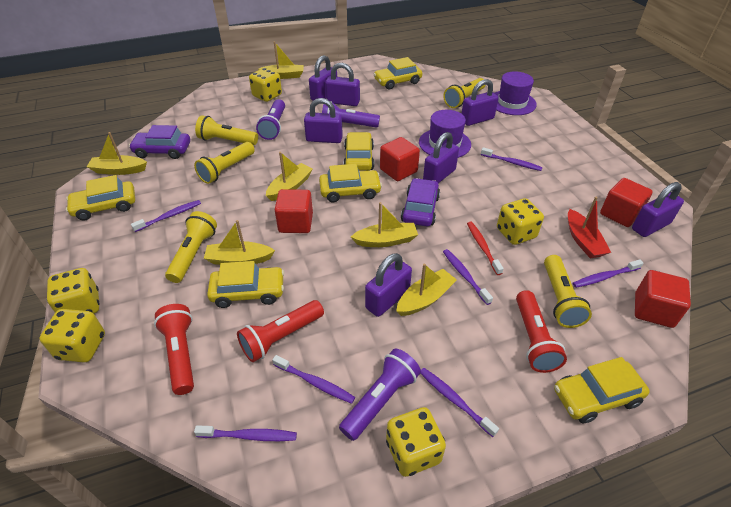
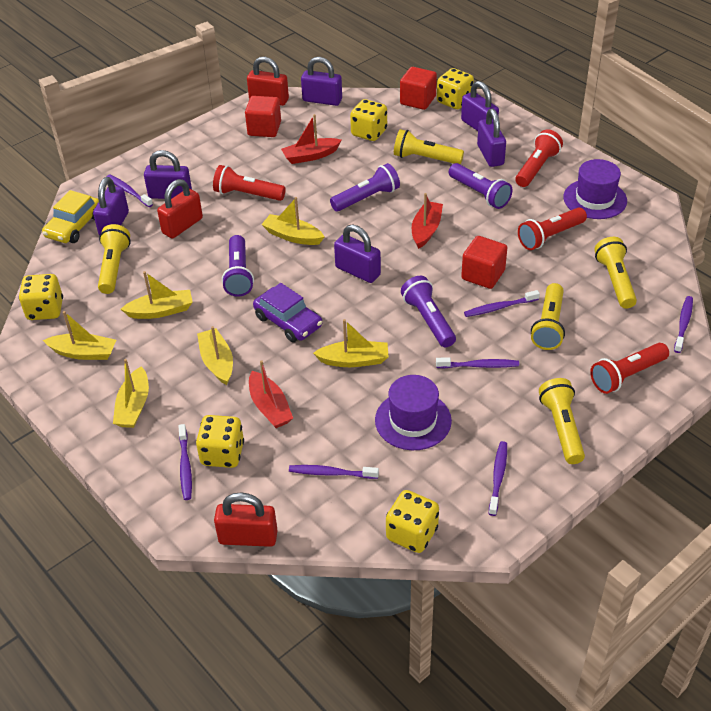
purple car: 2 -> 1
purple flashlight: 3 -> 4
purple padlock: 7 -> 6
red boat: 1 -> 3
red cube: 4 -> 3
red flashlight: 3 -> 4
red padlock: 0 -> 3
red toothbrush: 1 -> 0
yellow car: 6 -> 1

